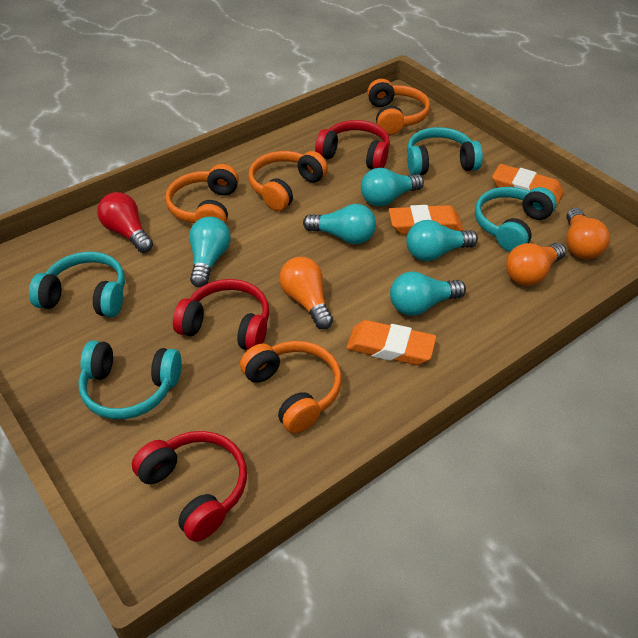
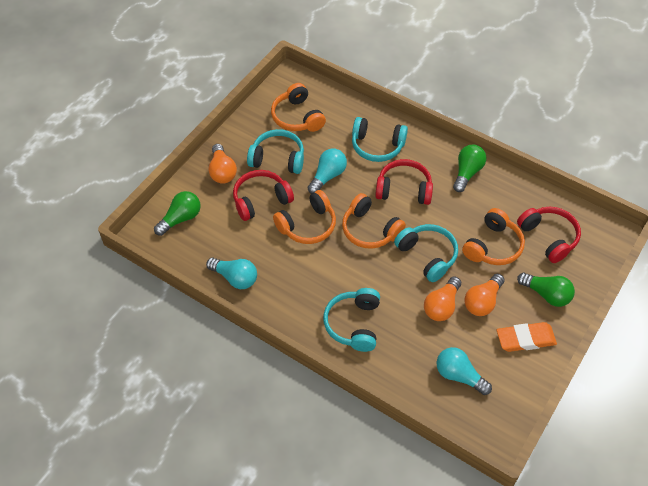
green light bulb: 0 -> 3
orange eraser: 3 -> 1
red light bulb: 1 -> 0
turquoise light bulb: 5 -> 3

